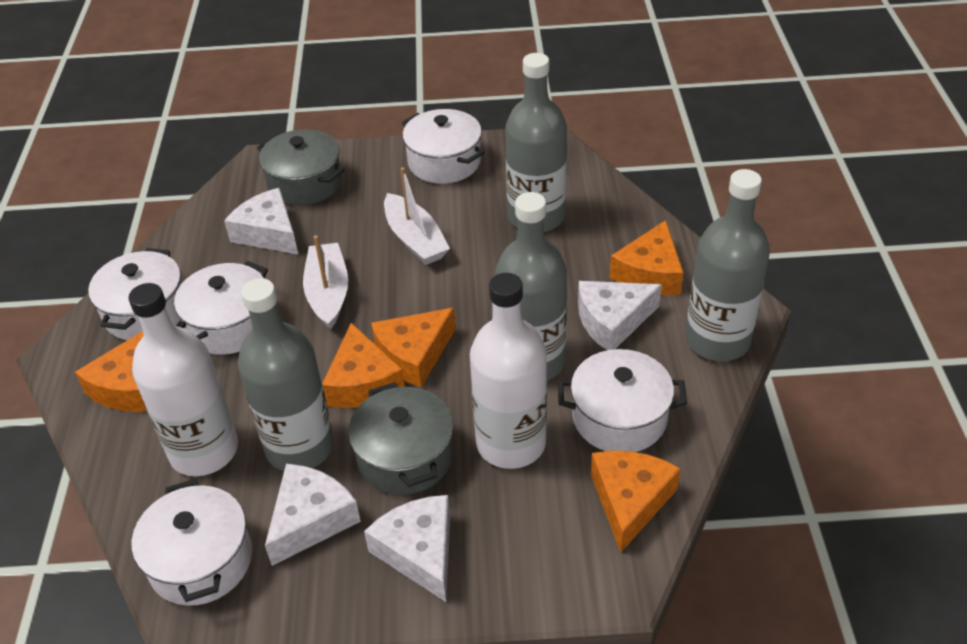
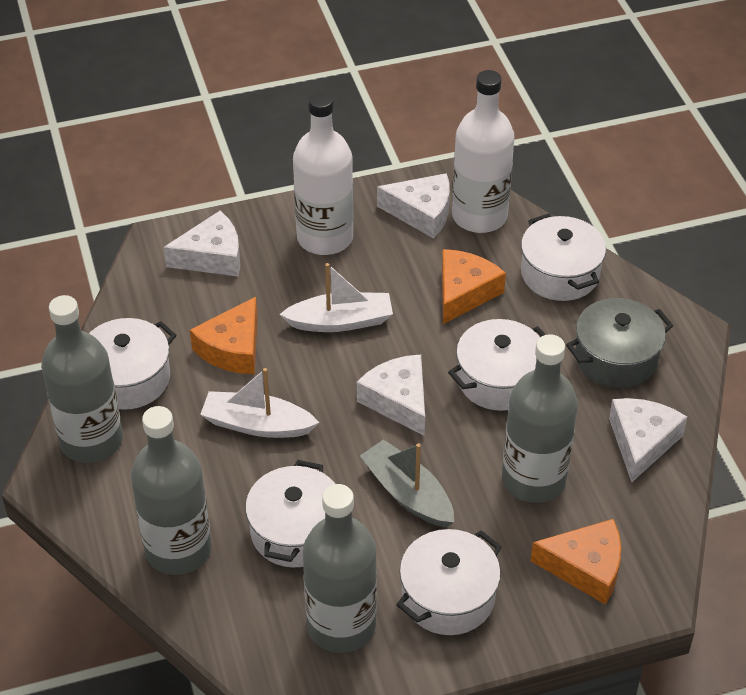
grey boat: 0 -> 1
grey pot: 2 -> 1
orange cheese: 5 -> 3

